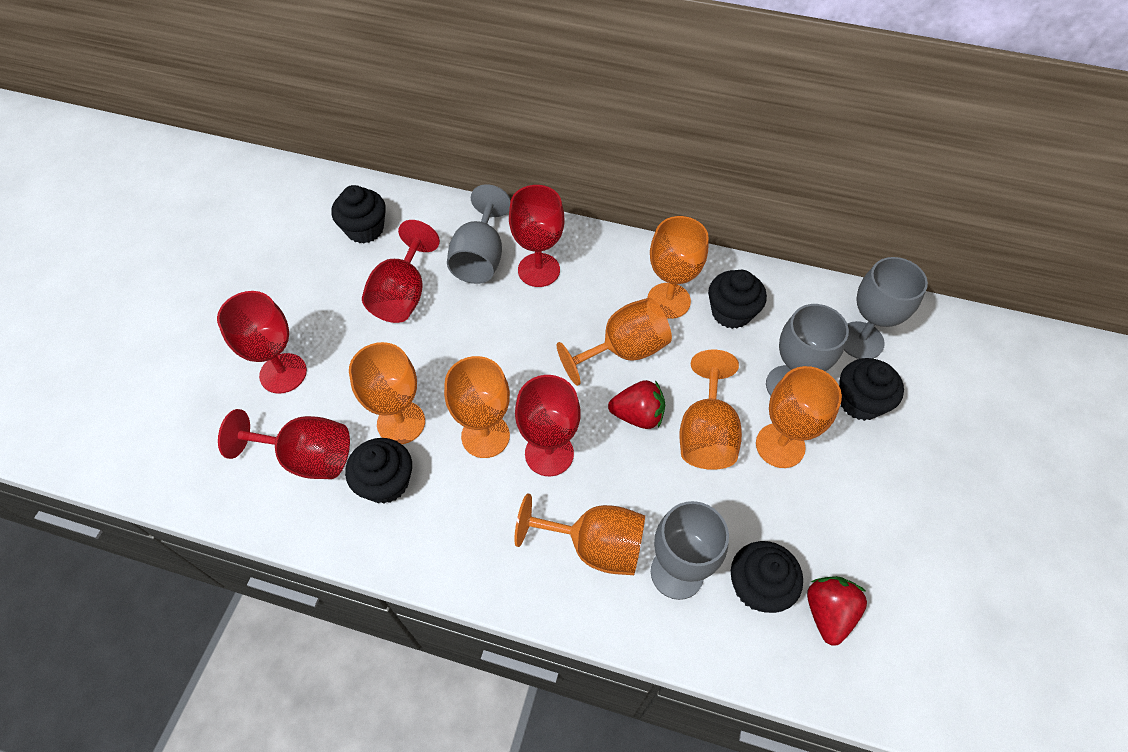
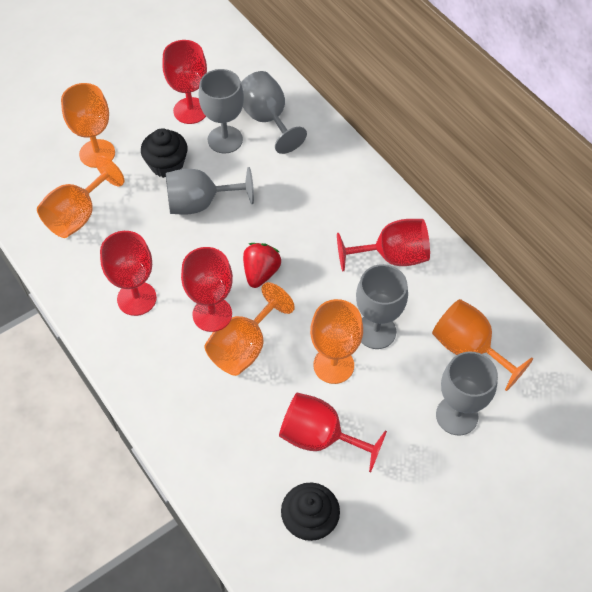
black cupcake: 5 -> 2
grey goblet: 4 -> 5
orange goblet: 7 -> 5
red strawberry: 2 -> 1

